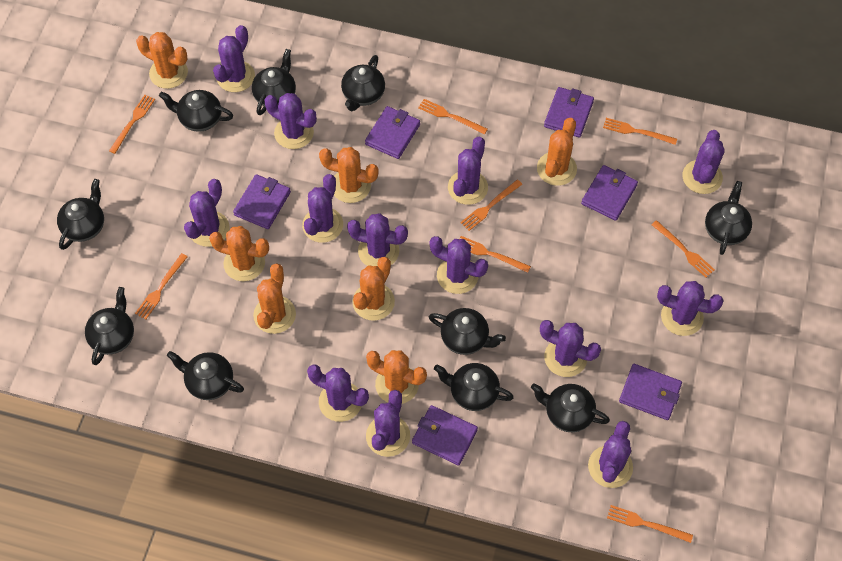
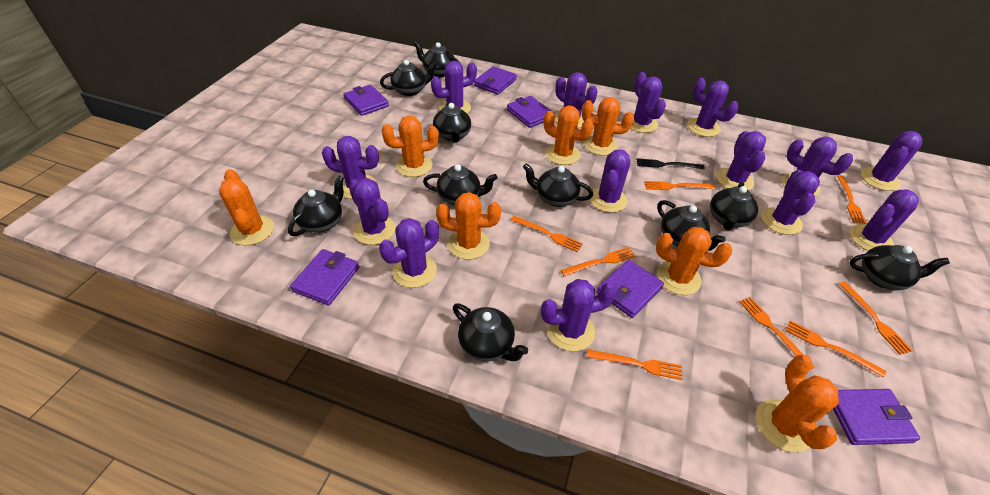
black fork: 0 -> 1
purple cactus: 13 -> 14

